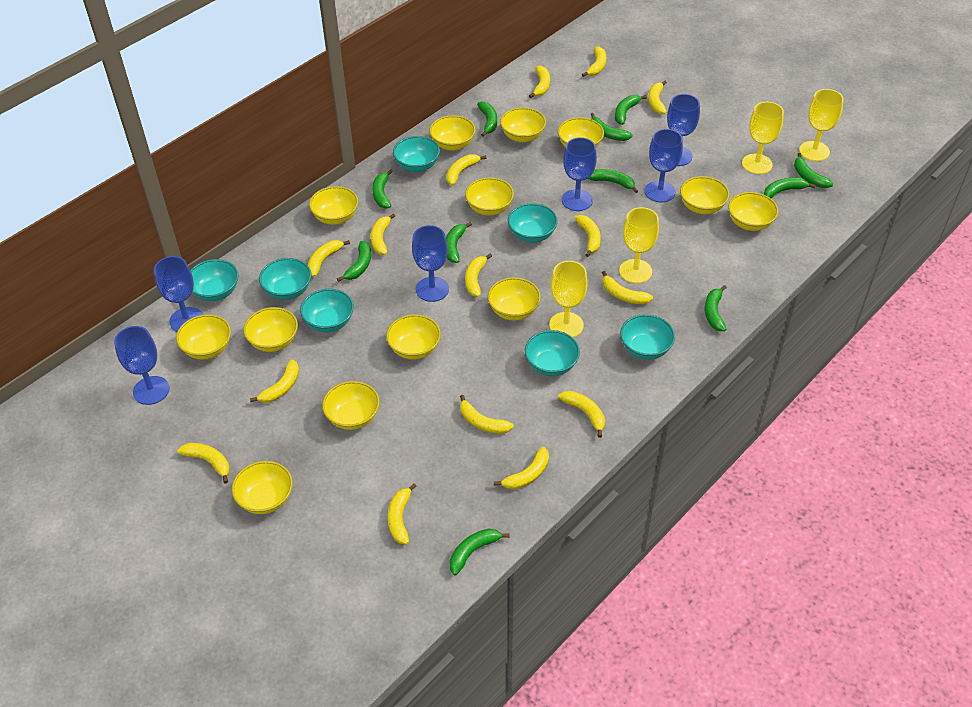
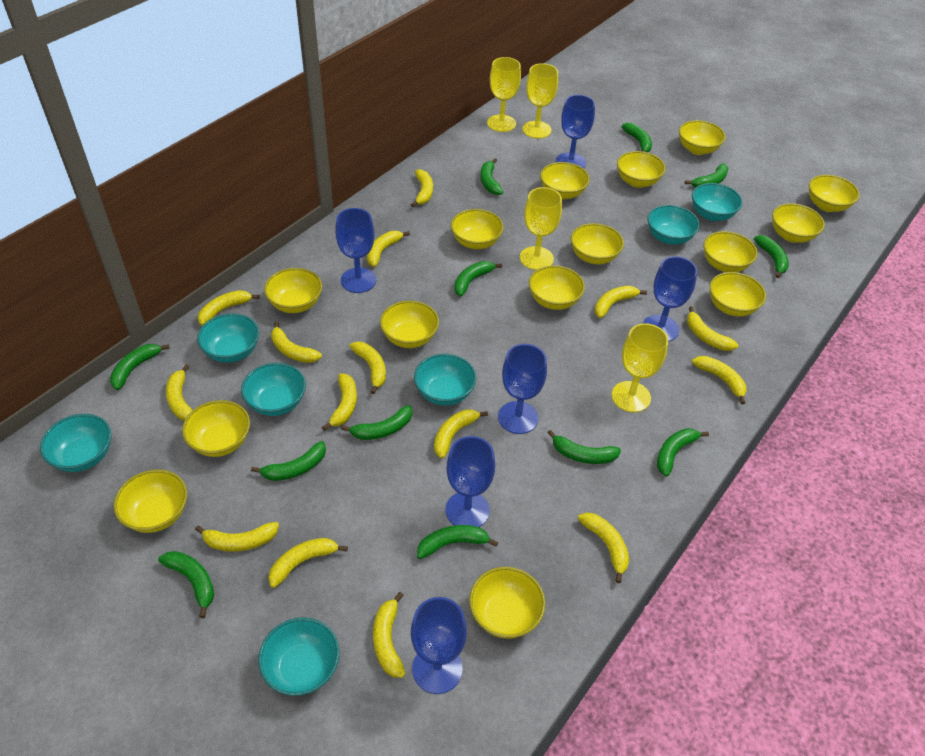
green banana: 11 -> 12
yellow bowl: 13 -> 15

